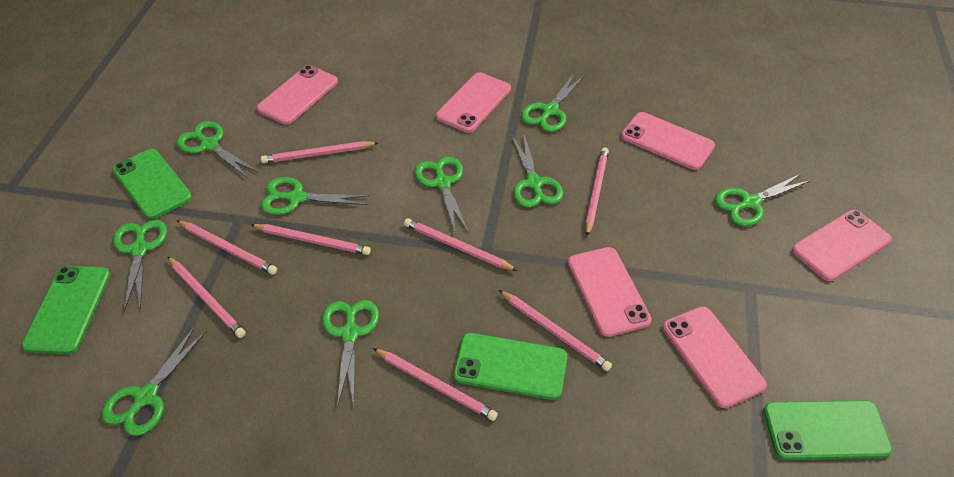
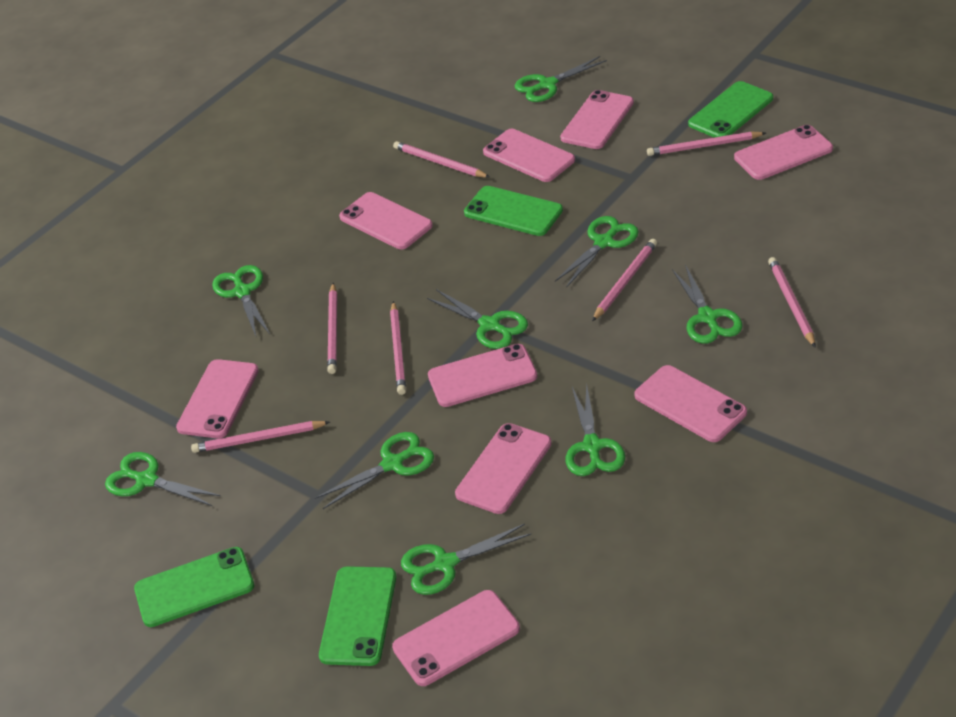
pink pencil: 8 -> 7
pink phone: 6 -> 9

